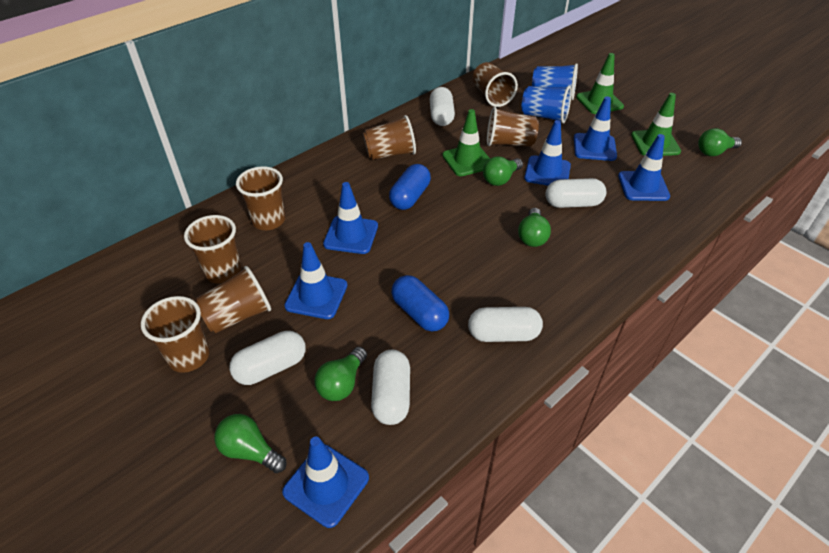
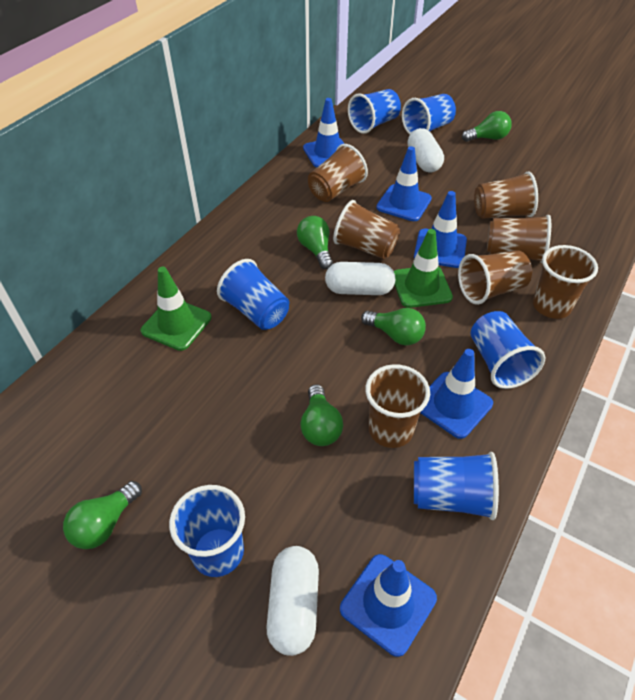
blue capsule: 2 -> 0
blue cup: 2 -> 6
blue traffic cone: 6 -> 5
green traffic cone: 3 -> 2
white capsule: 5 -> 3

